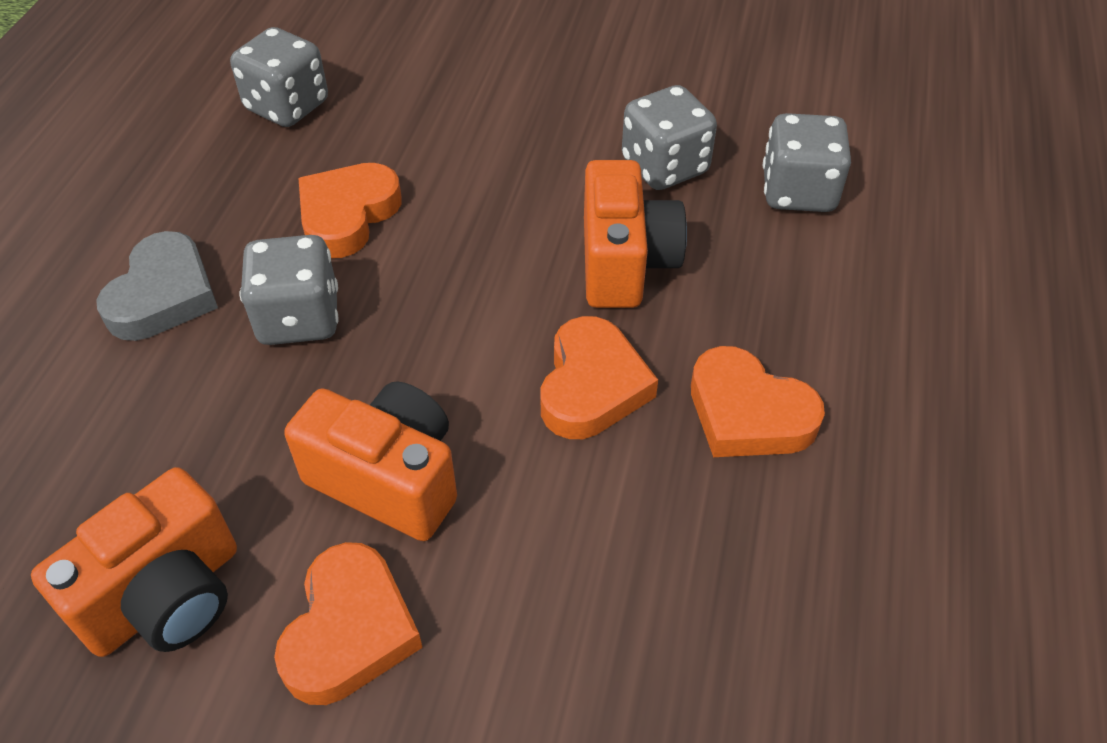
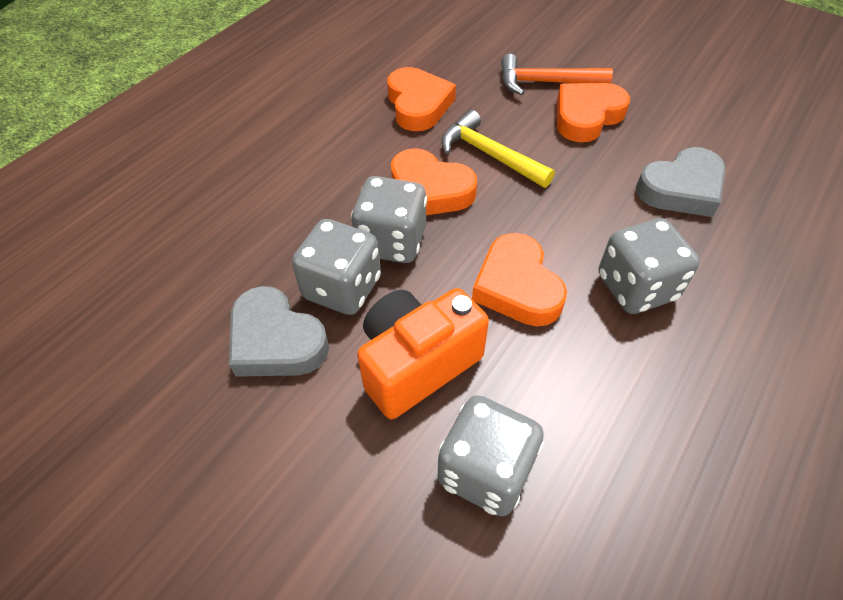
grey heart: 1 -> 2
orange camera: 3 -> 1
orange hammer: 0 -> 1
yellow hammer: 0 -> 1

